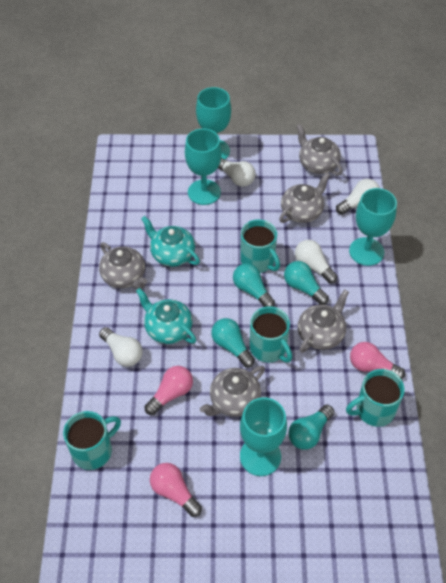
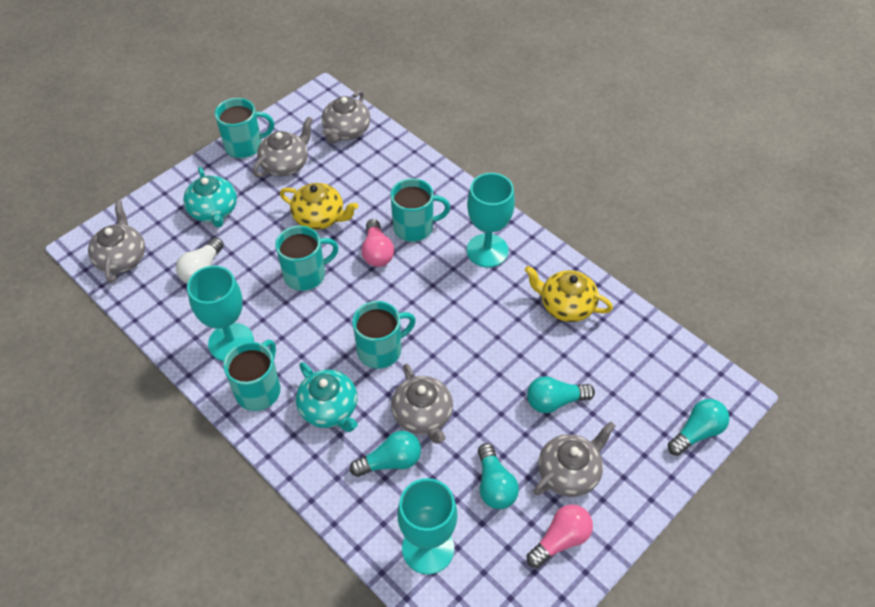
pink light bulb: 3 -> 2
turquoise goblet: 4 -> 3
turquoise mug: 4 -> 5
white light bulb: 4 -> 1
yellow teapot: 0 -> 2

